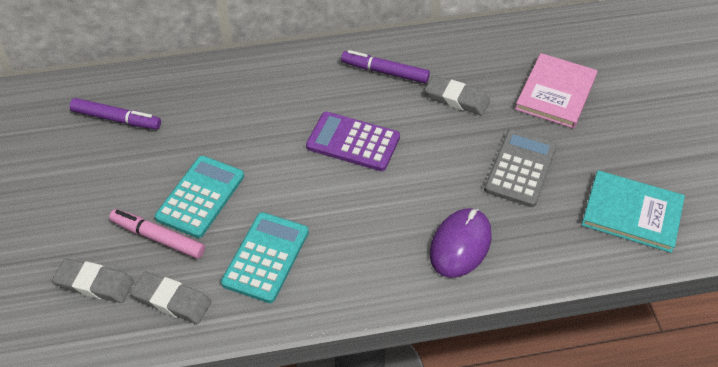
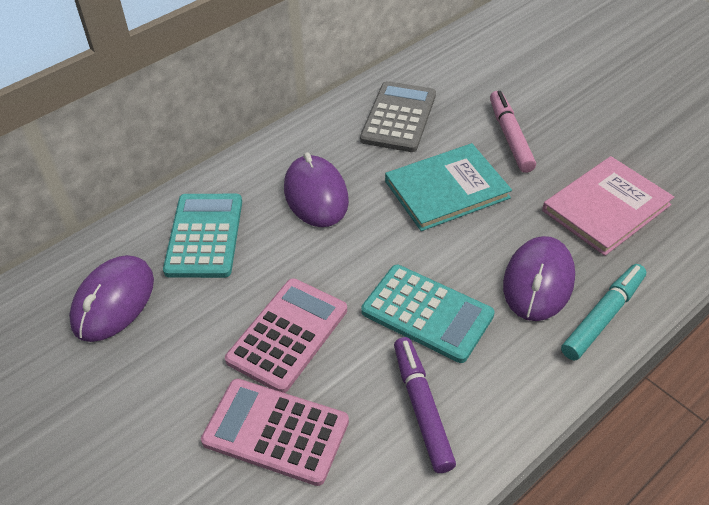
grey eraser: 3 -> 0
pink calculator: 0 -> 2
purple calculator: 1 -> 0
purple marker: 2 -> 1
purple mouse: 1 -> 3
turquoise marker: 0 -> 1

